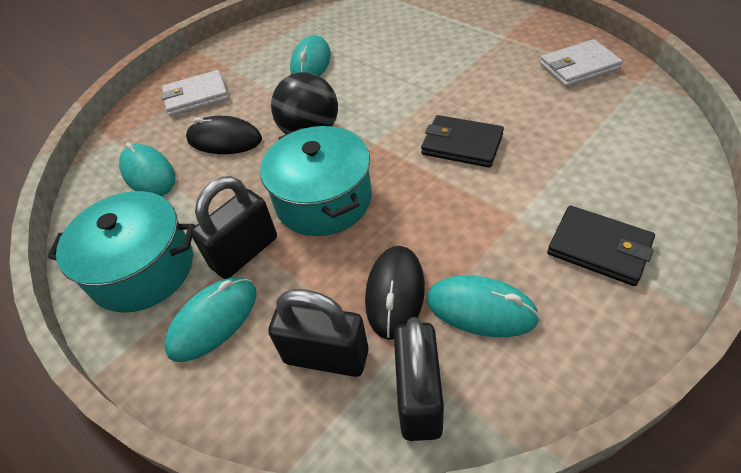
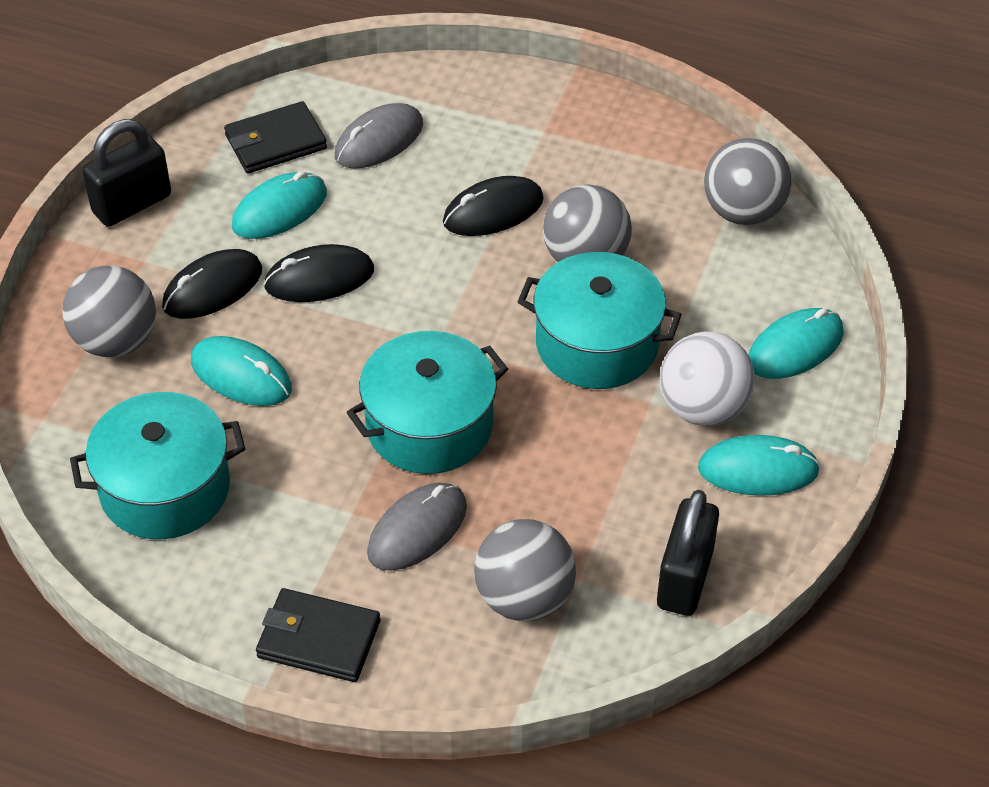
black ball: 1 -> 0
black mouse: 2 -> 3
black padlock: 3 -> 2
grey ball: 0 -> 4
grey mouse: 0 -> 2
turquoise pot: 2 -> 3
white ball: 0 -> 1
white wallet: 2 -> 0

